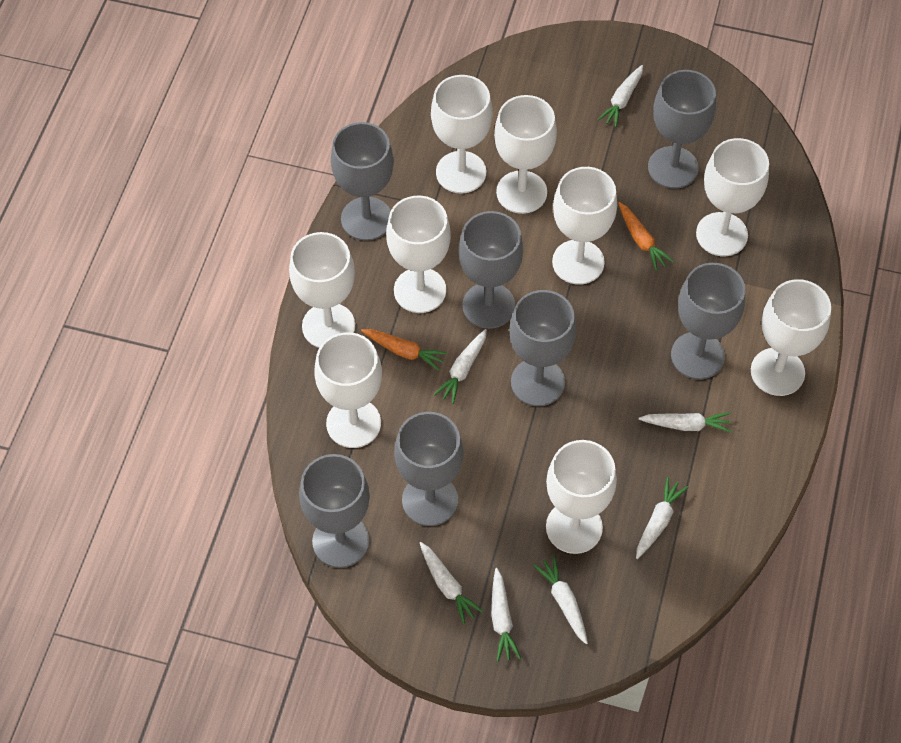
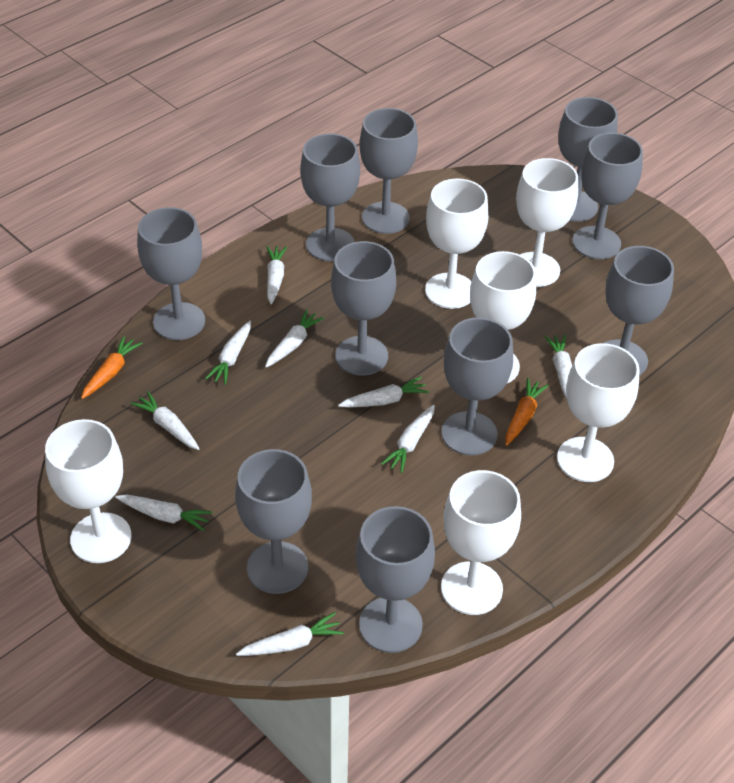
grey goblet: 7 -> 10
white carrot: 7 -> 9
white goblet: 9 -> 6

